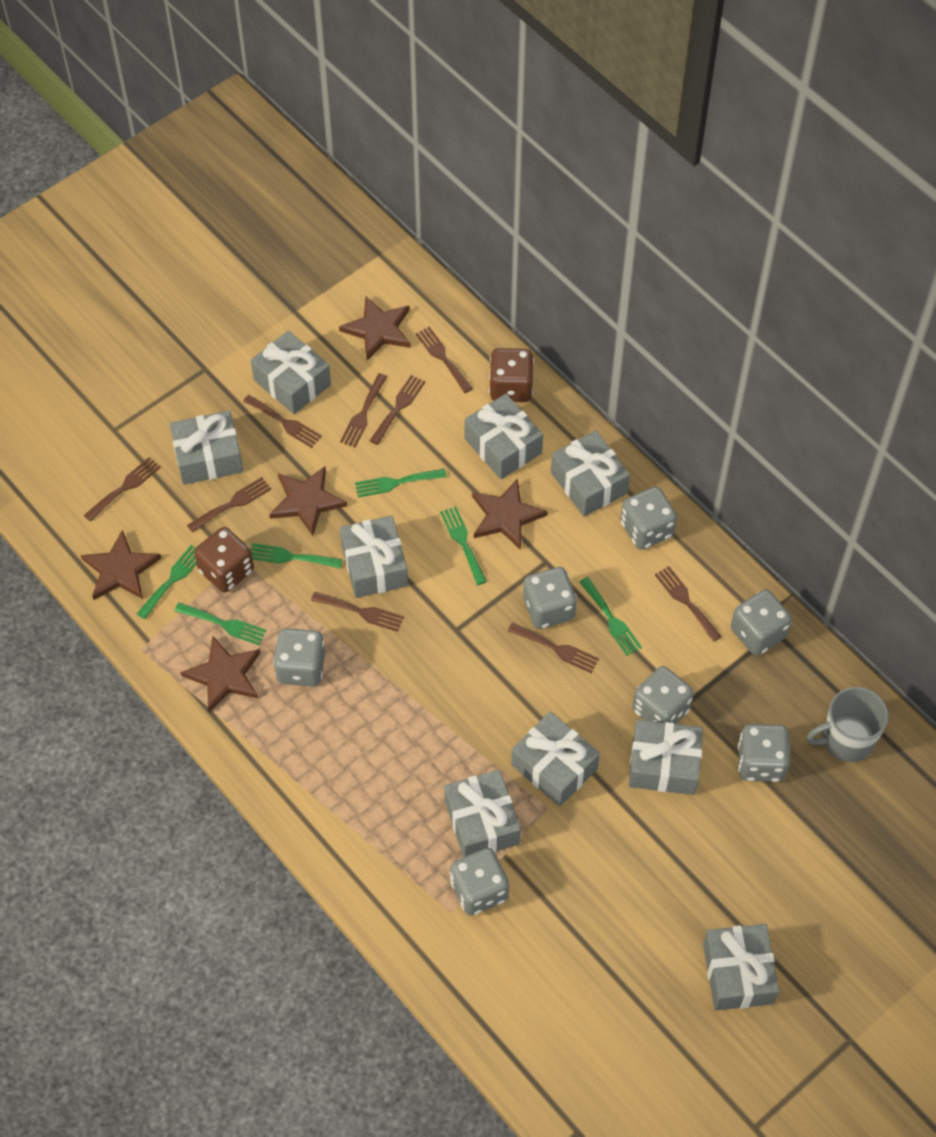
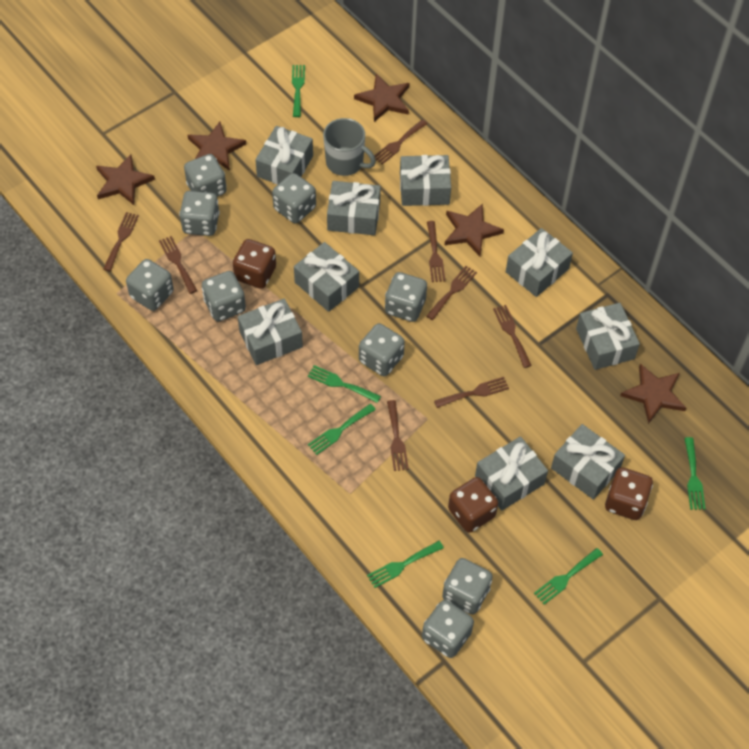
brown dice: 2 -> 3
brown fork: 9 -> 8
grey dice: 7 -> 9

